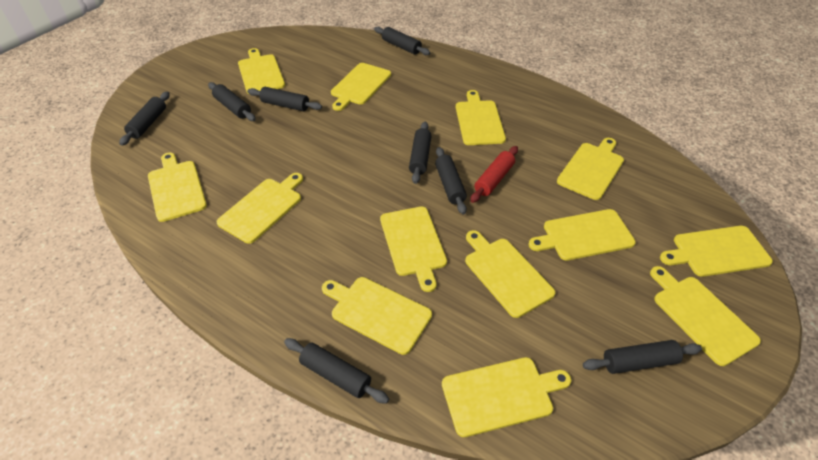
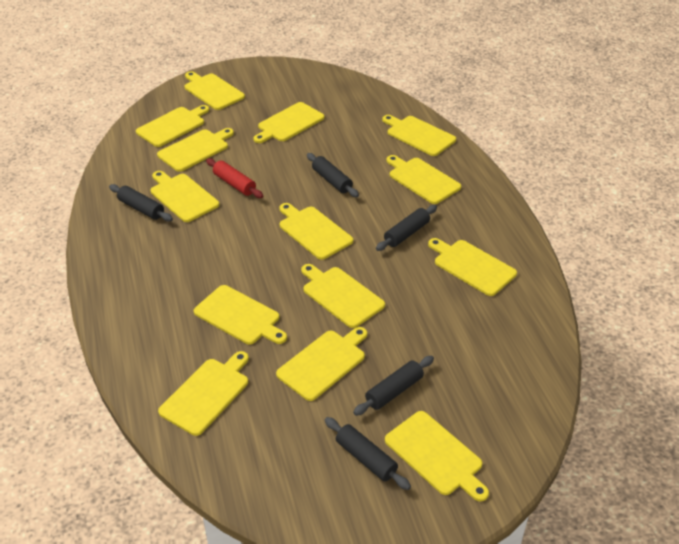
black rolling pin: 8 -> 5
yellow cutting board: 13 -> 14

